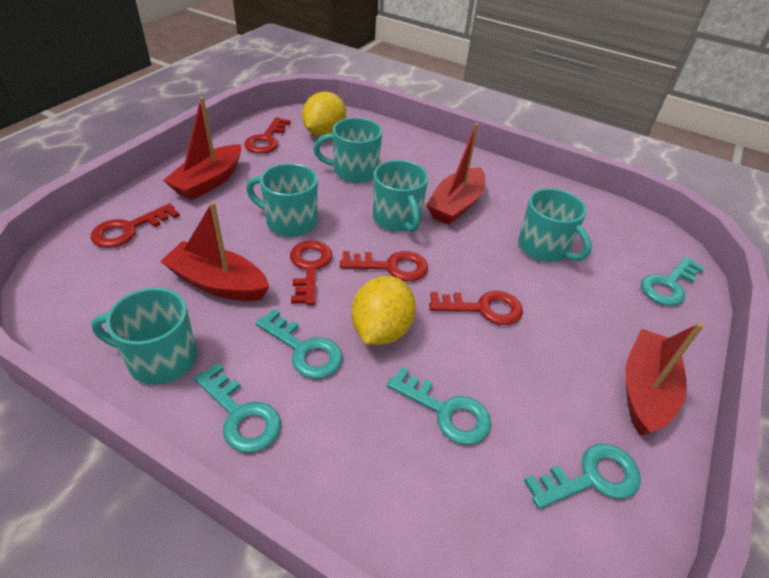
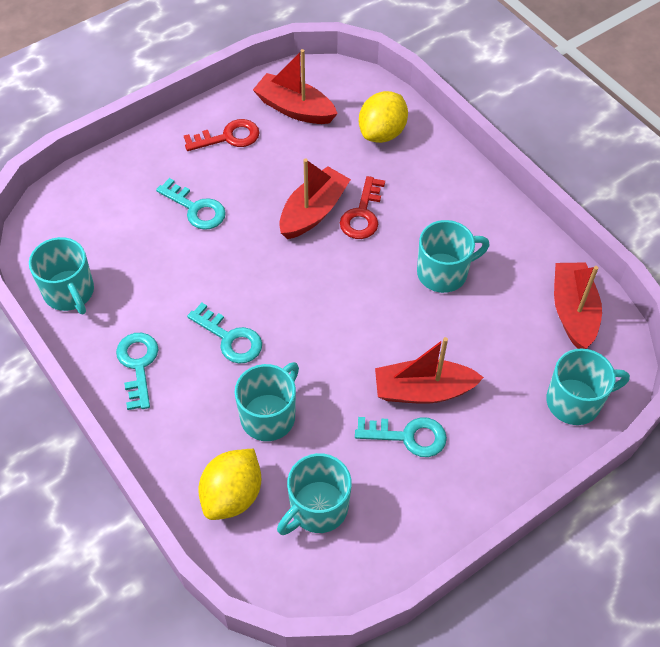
red key: 5 -> 2
turquoise key: 5 -> 4

